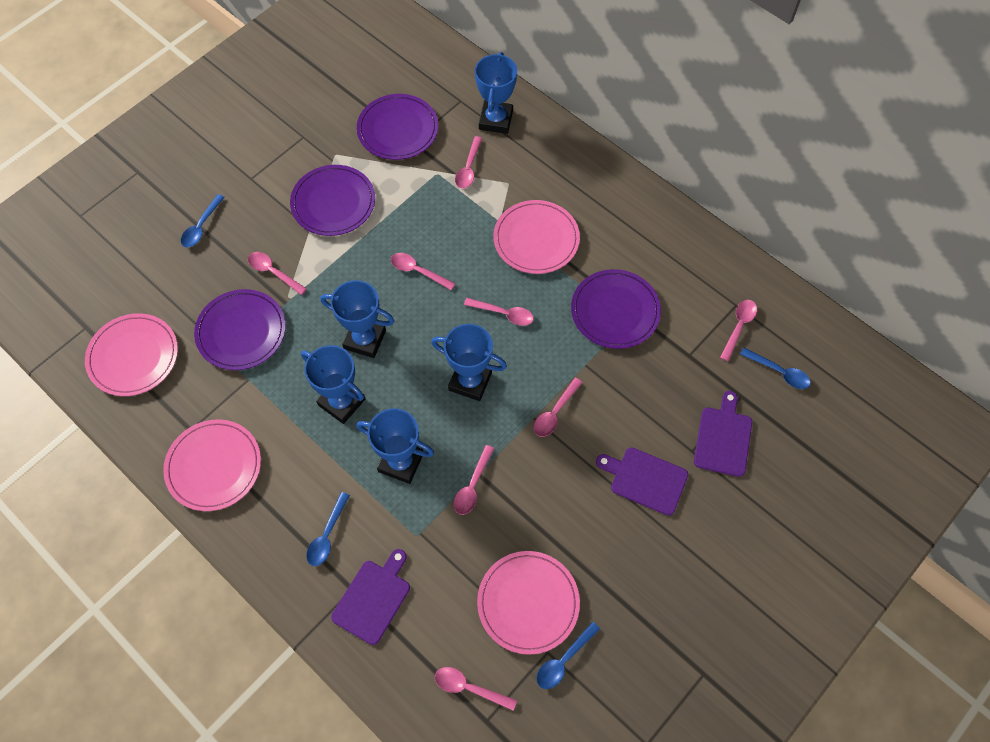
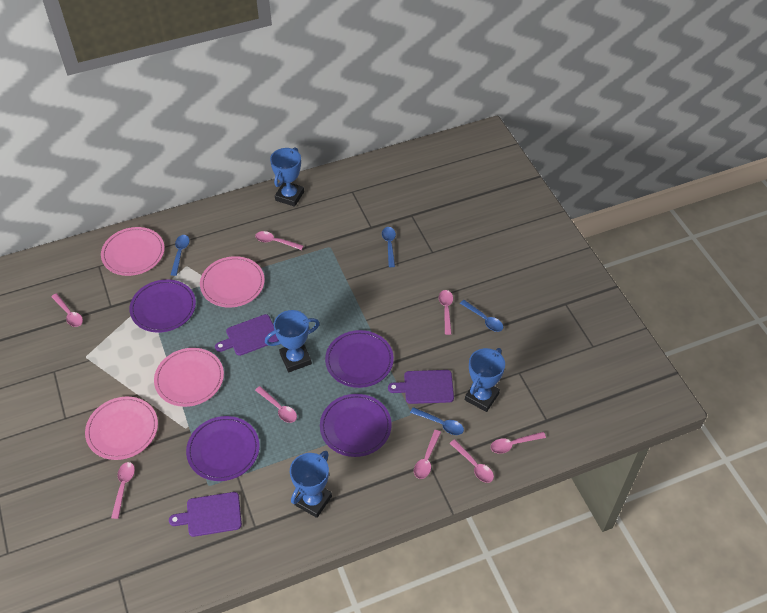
blue trophy: 5 -> 4

